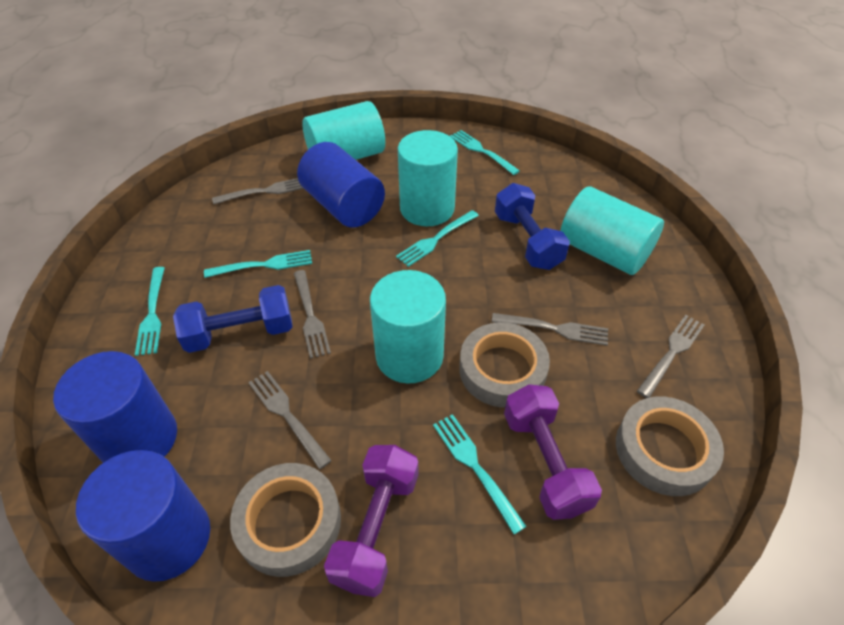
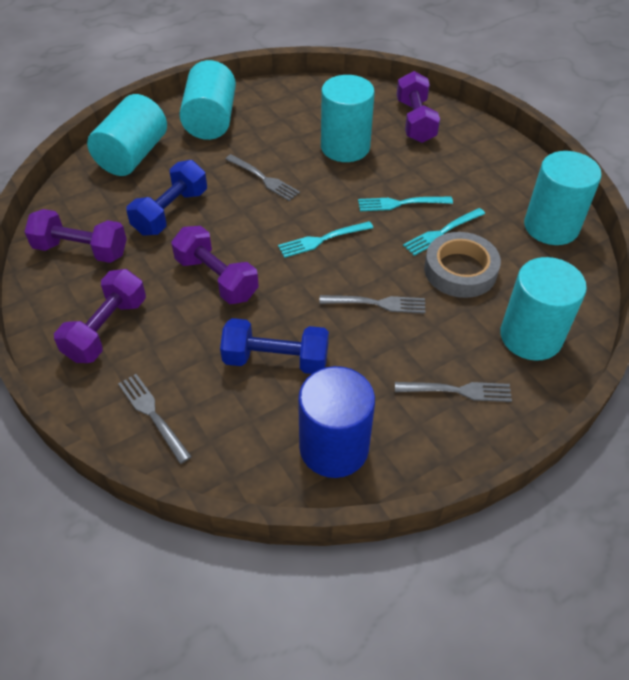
blue cylinder: 3 -> 1
grey fork: 5 -> 4
grey tape: 3 -> 1
purple dumbbell: 2 -> 4
turquoise cylinder: 4 -> 5
turquoise fork: 5 -> 3

